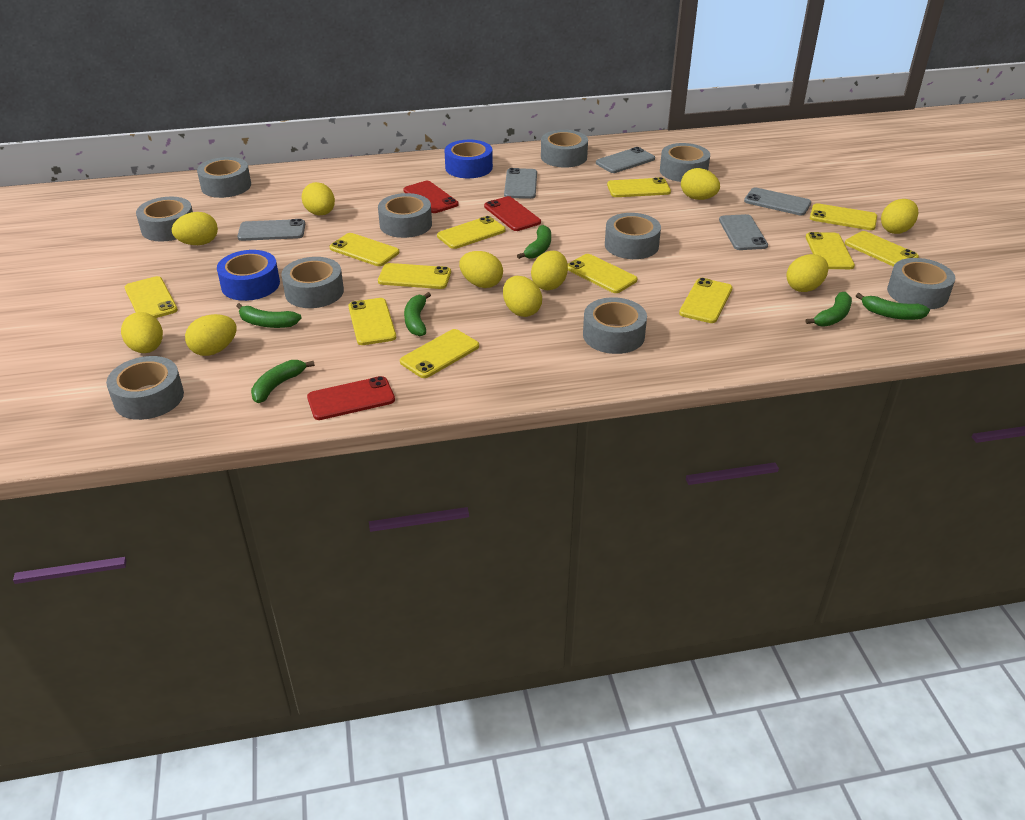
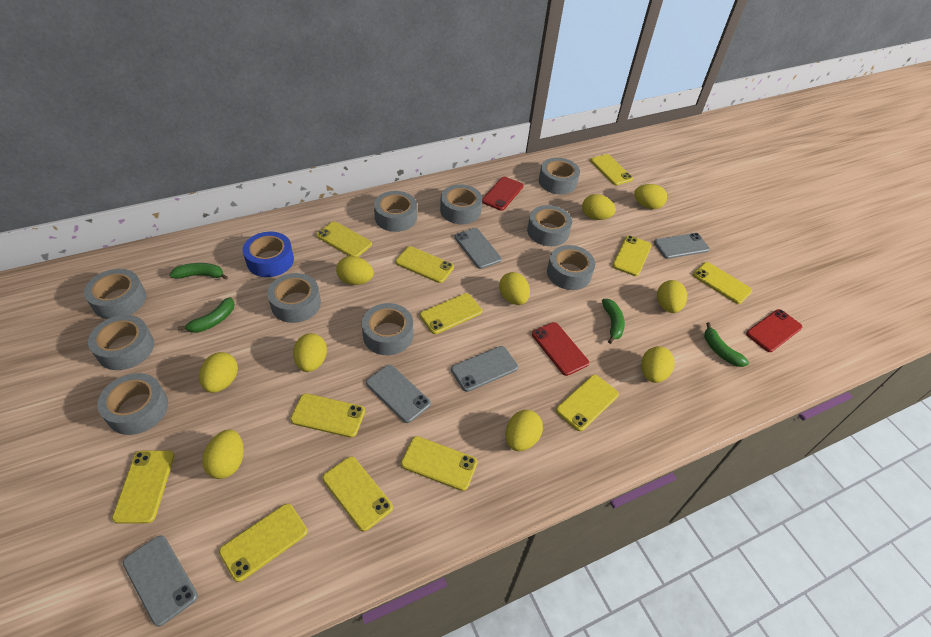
blue tape: 2 -> 1
green banana: 6 -> 4

